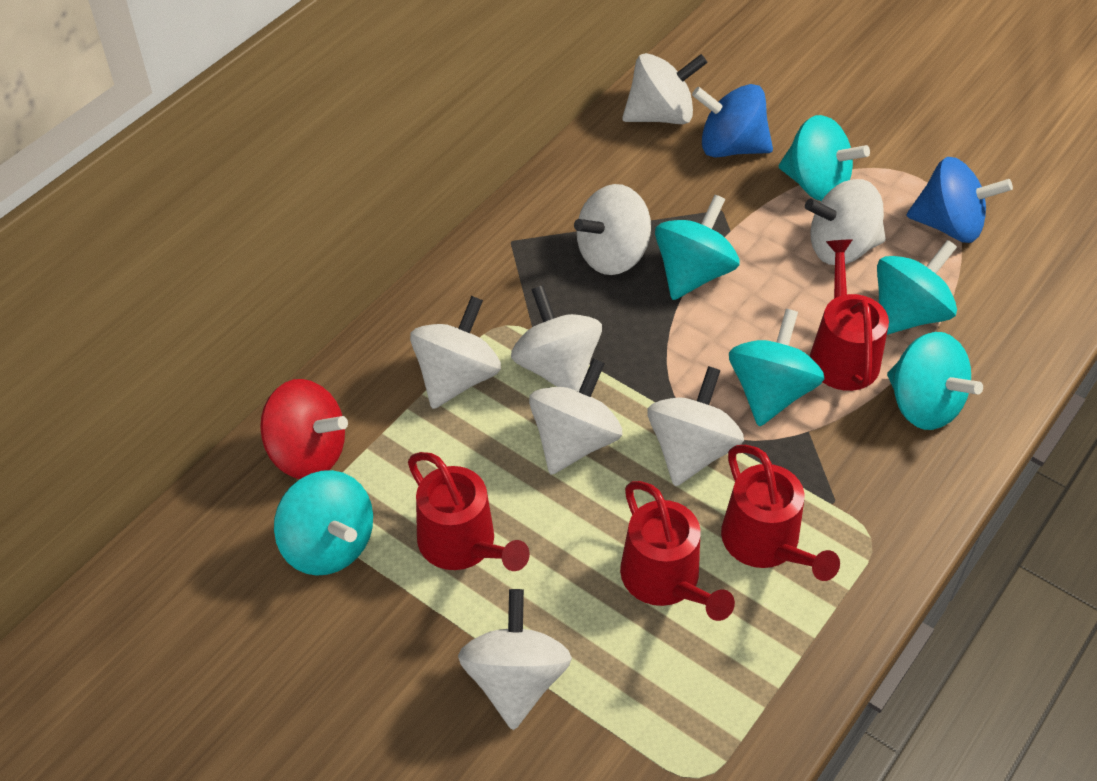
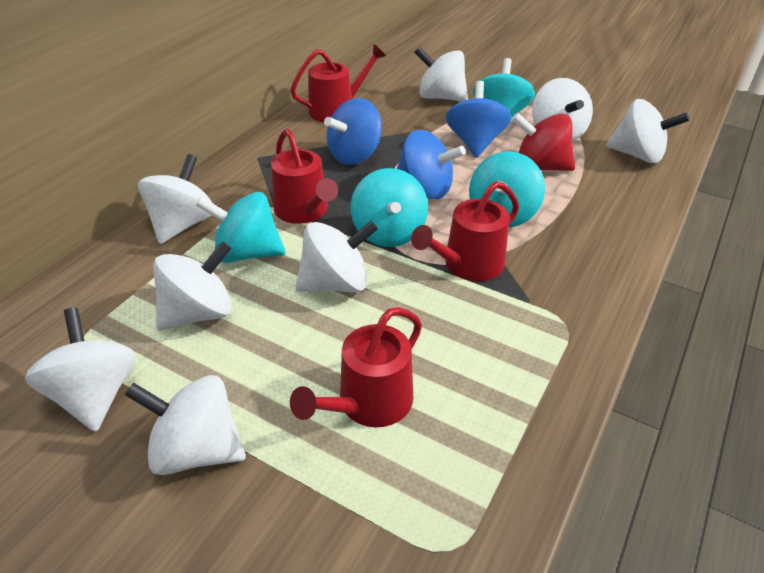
blue spinning top: 2 -> 3
turquoise spinning top: 6 -> 4

